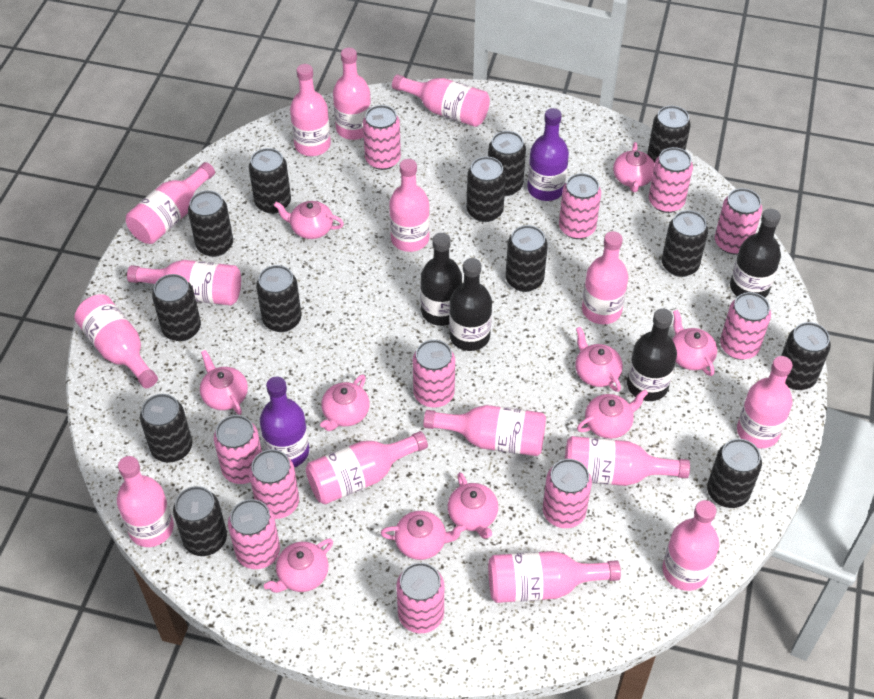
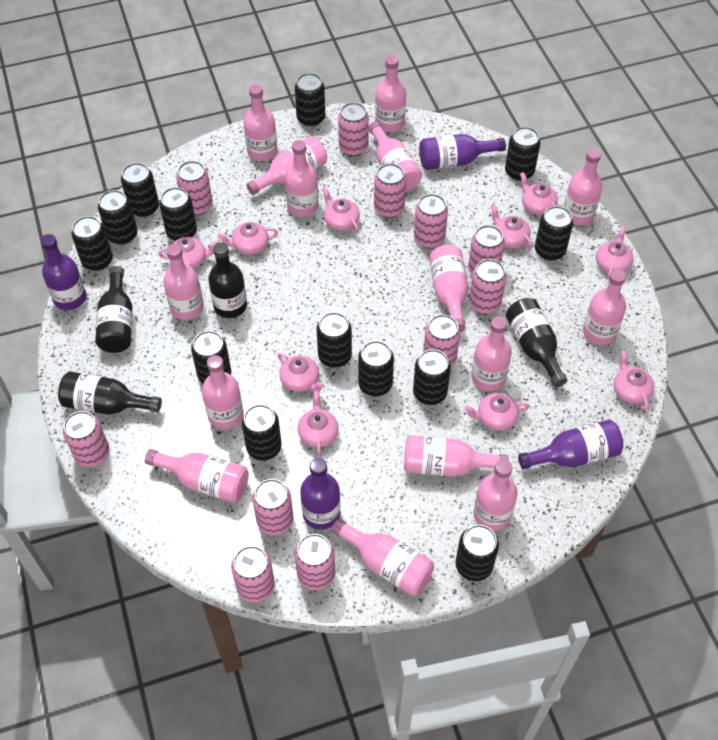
purple bottle: 2 -> 4

